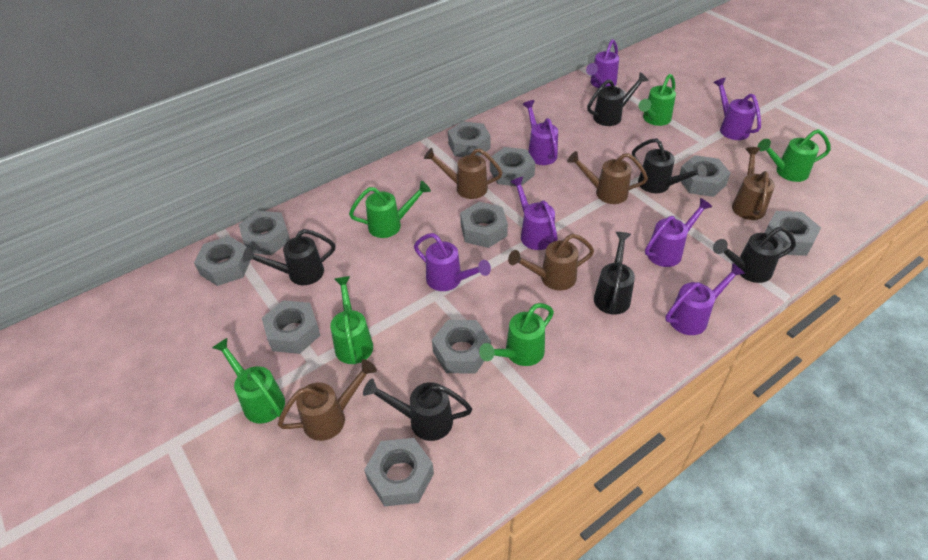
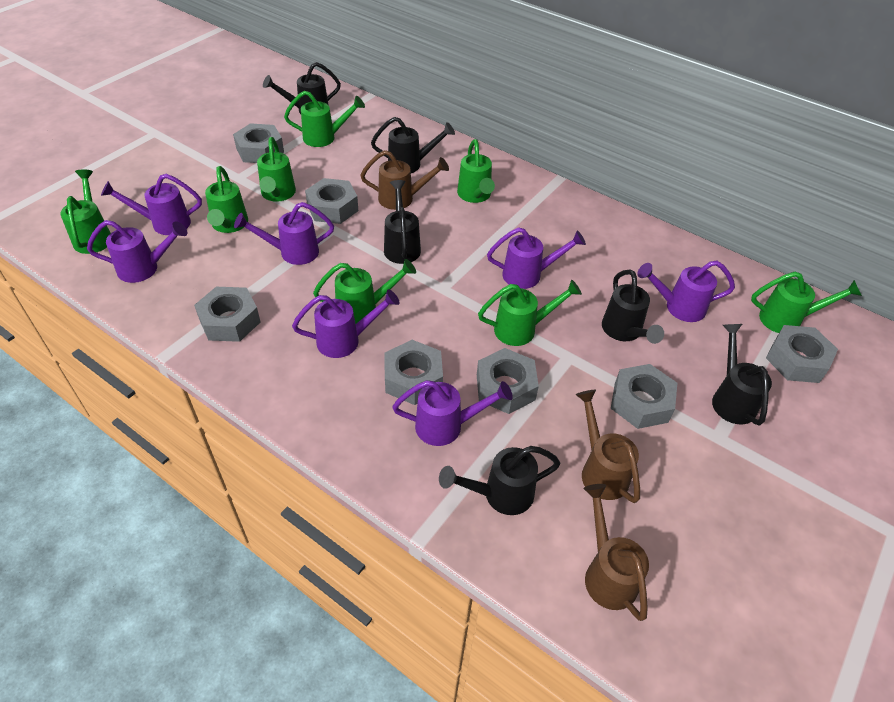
brown watering can: 5 -> 3
green watering can: 6 -> 8
grey nut: 10 -> 7

